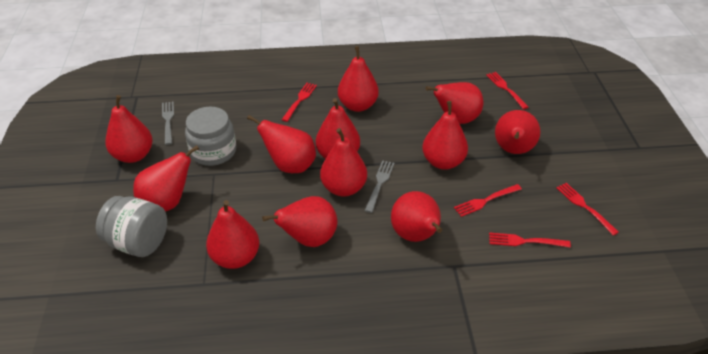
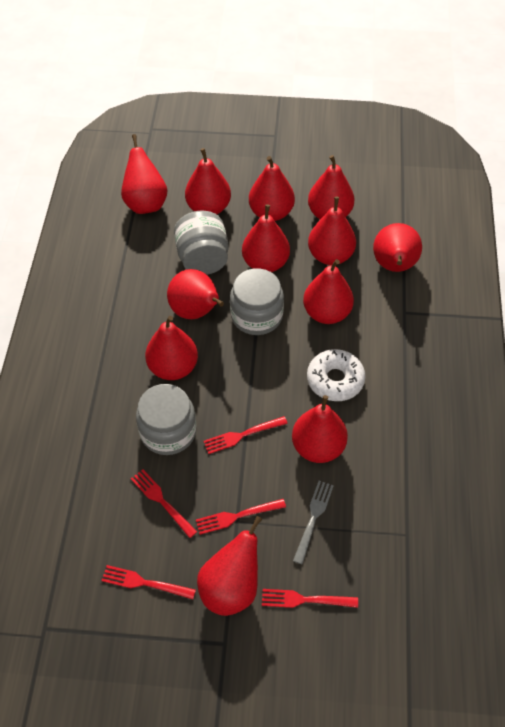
grey fork: 2 -> 1
grey jar: 2 -> 3
white donut: 0 -> 1

